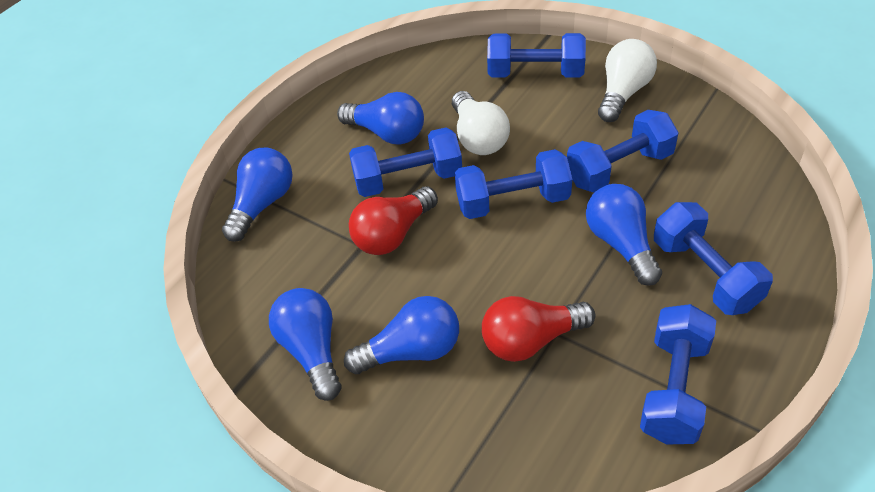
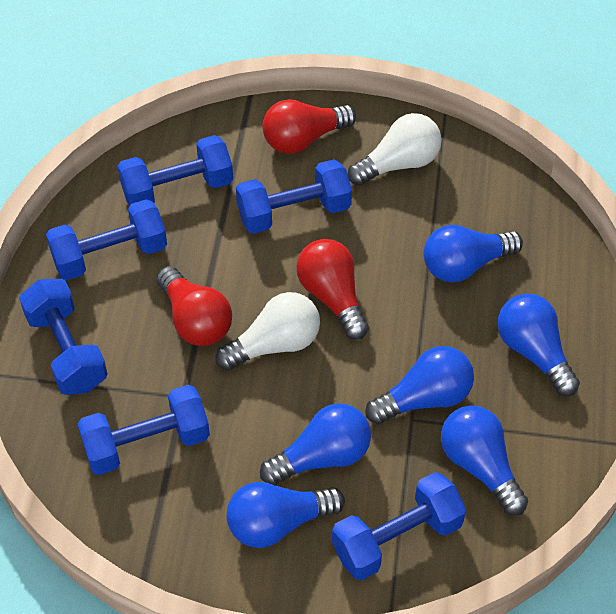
blue light bulb: 5 -> 6
red light bulb: 2 -> 3

